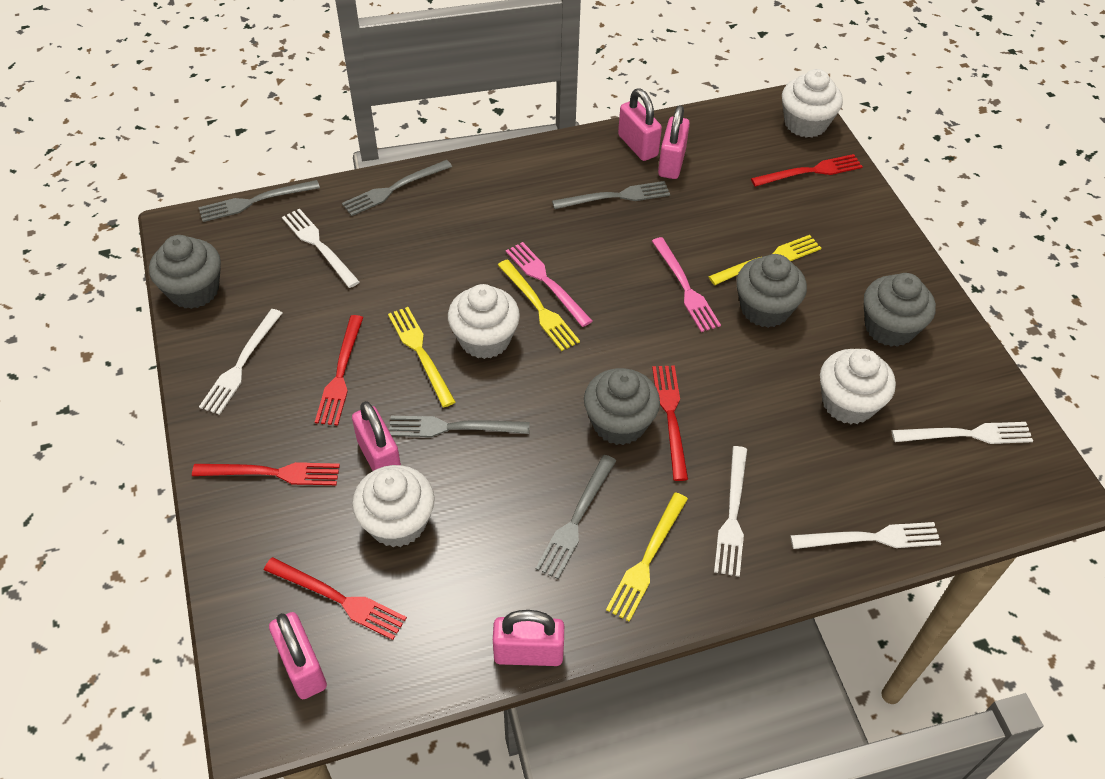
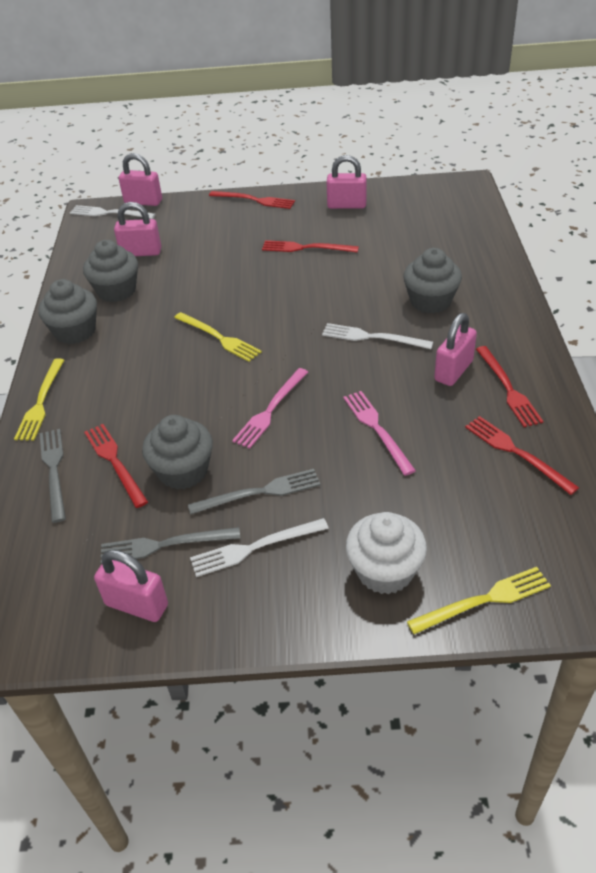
grey fork: 5 -> 3
white cupcake: 4 -> 1
white fork: 5 -> 3
yellow fork: 4 -> 3

